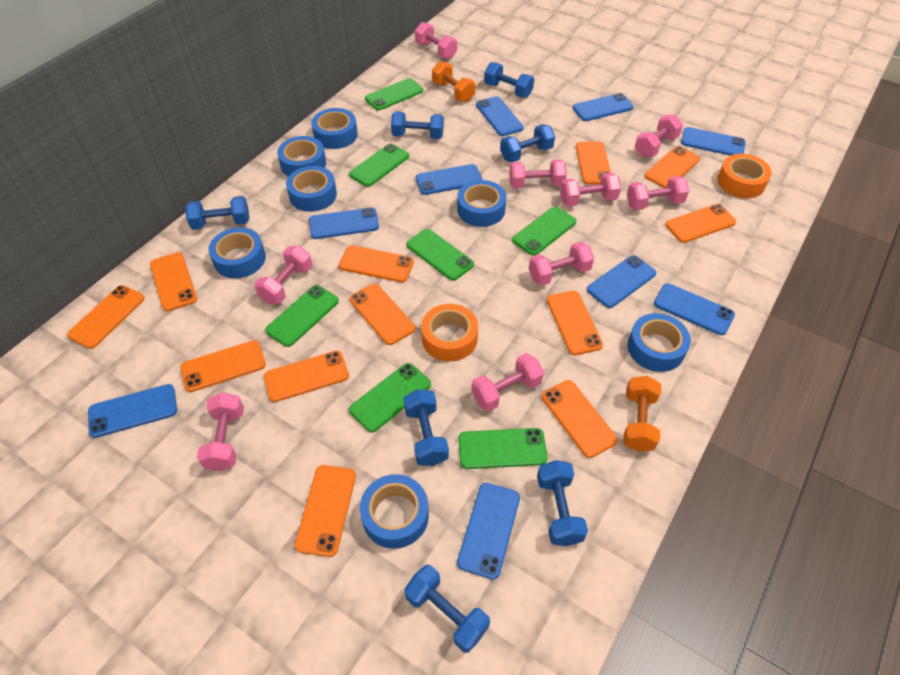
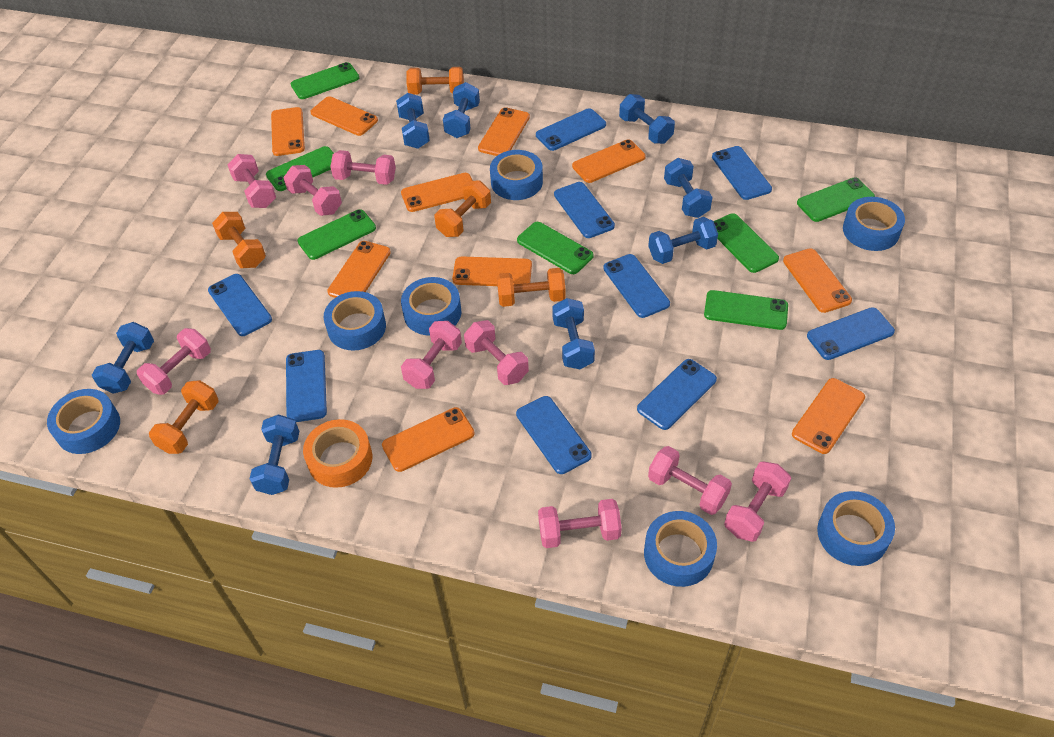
blue dumbbell: 7 -> 8
orange dumbbell: 2 -> 5
orange phone: 12 -> 10
orange tape: 2 -> 1

